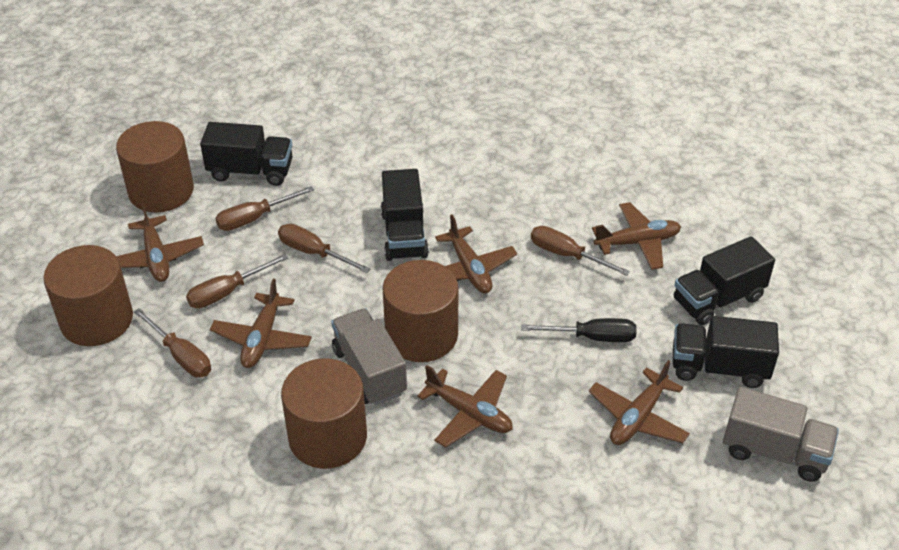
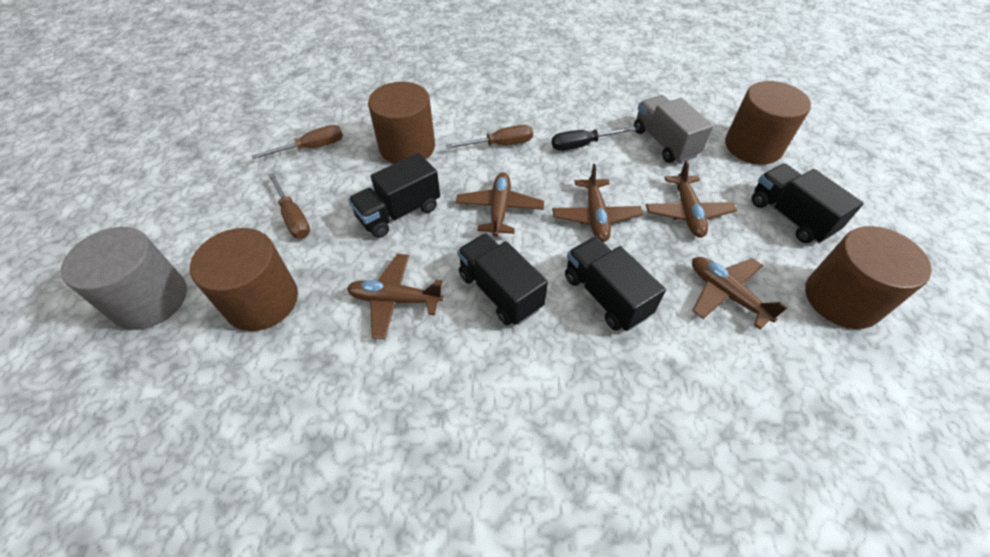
brown plane: 6 -> 5
brown screwdriver: 5 -> 3
grey cylinder: 0 -> 1
grey truck: 2 -> 1

